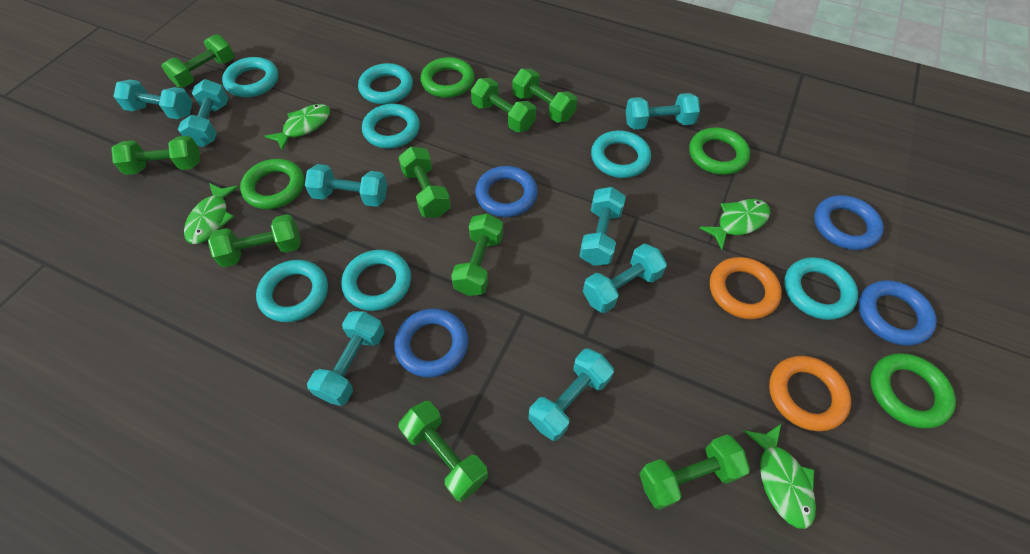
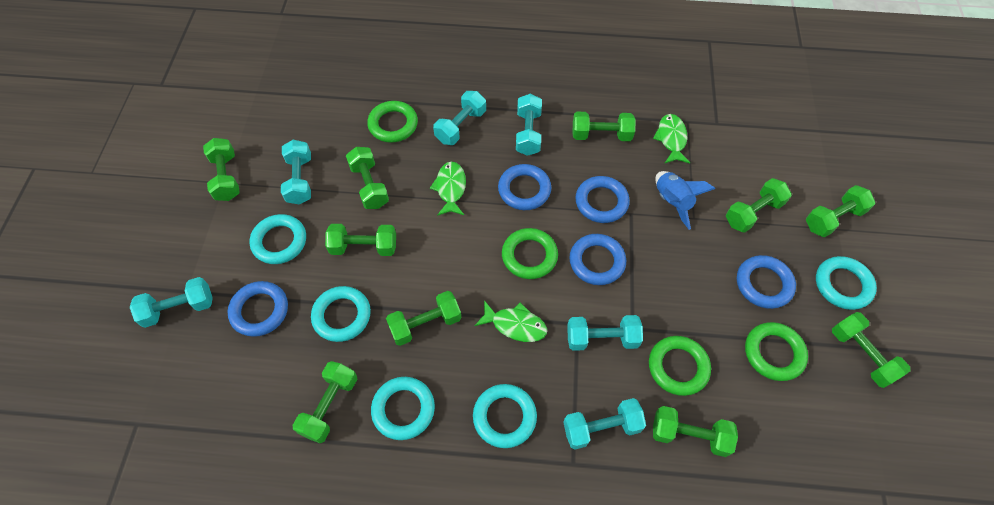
blue ring: 4 -> 5
blue rocket: 0 -> 1
green dumbbell: 9 -> 10
green fish: 4 -> 3
orange ring: 2 -> 0
turquoise dumbbell: 8 -> 6
turquoise ring: 7 -> 5

